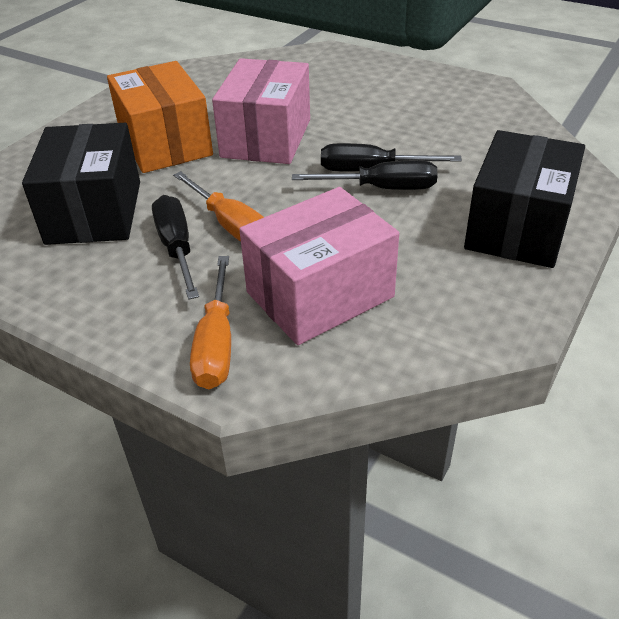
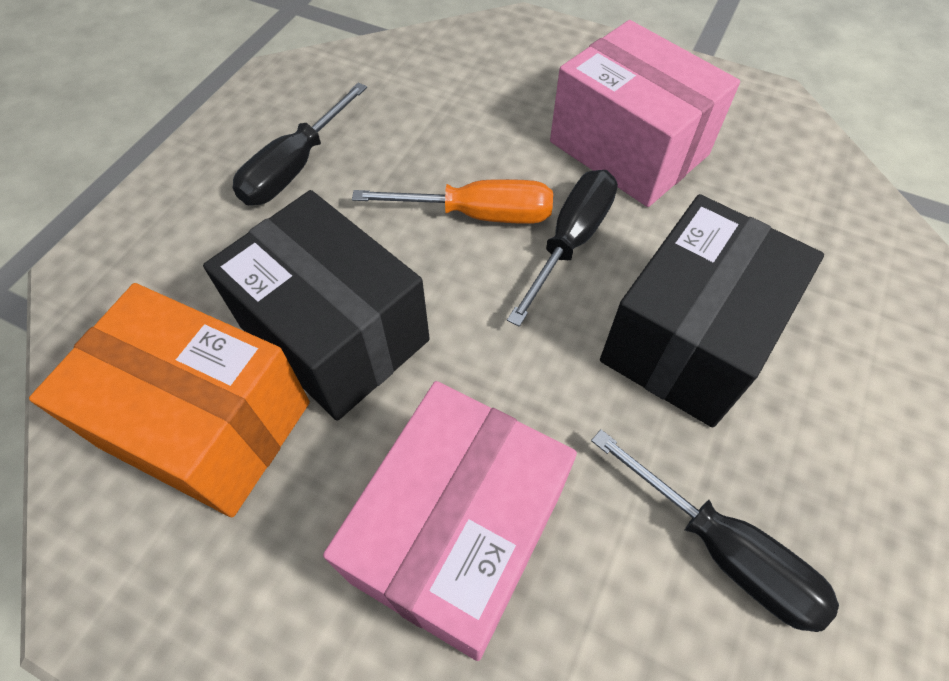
orange screwdriver: 2 -> 1

